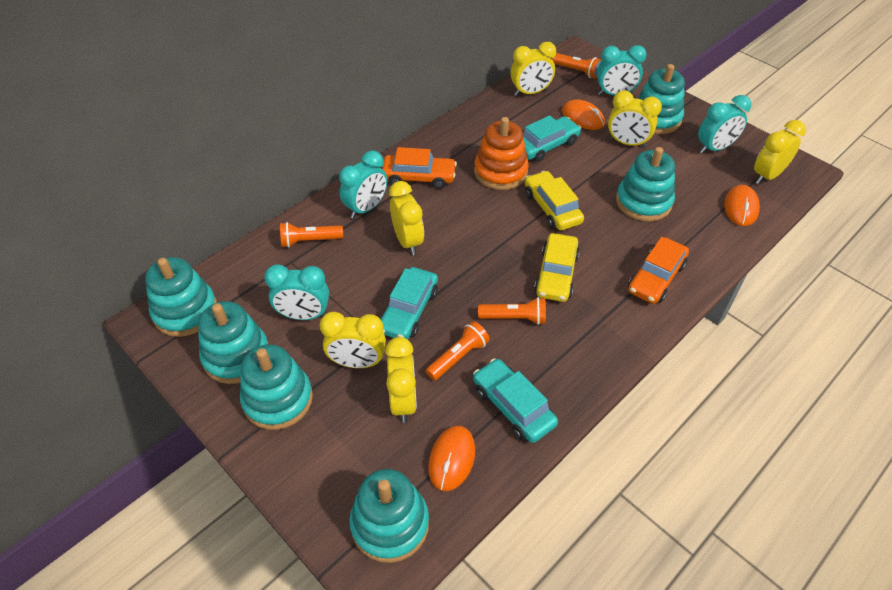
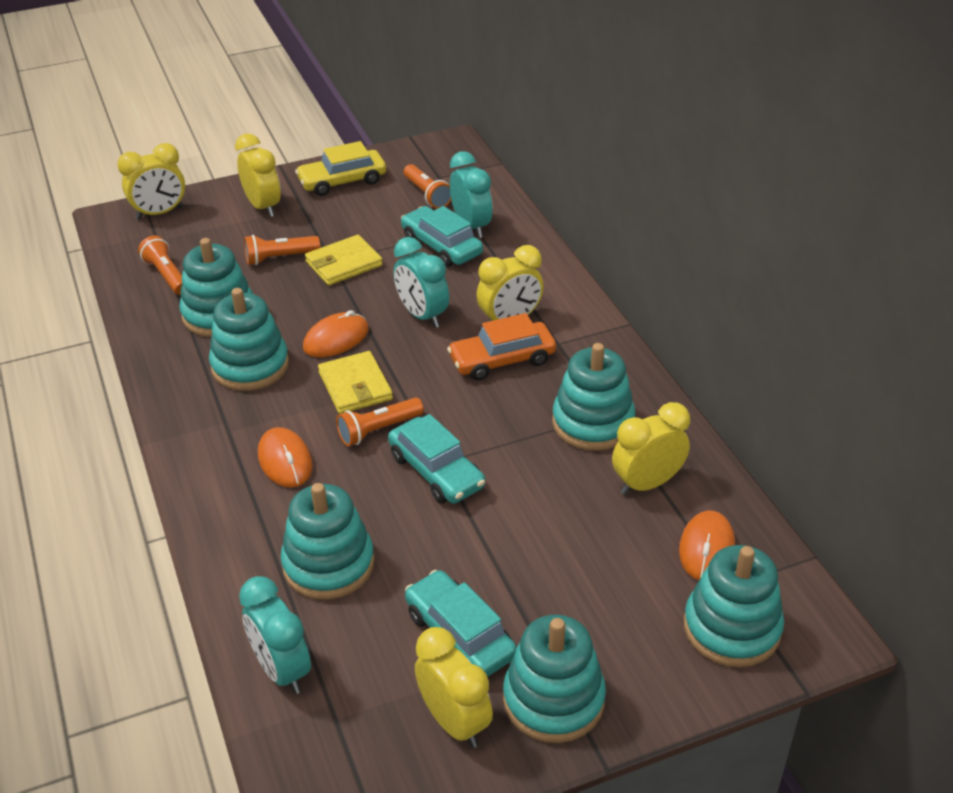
orange car: 2 -> 1
orange stacking toy: 1 -> 0
turquoise clock: 4 -> 3
yellow car: 2 -> 1
yellow clock: 6 -> 5
yellow wallet: 0 -> 2

